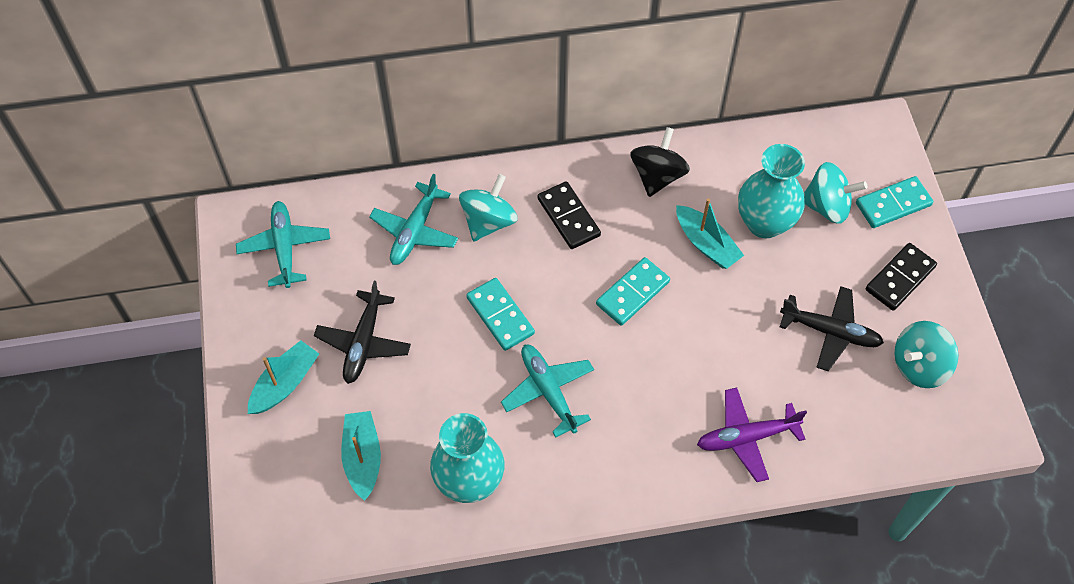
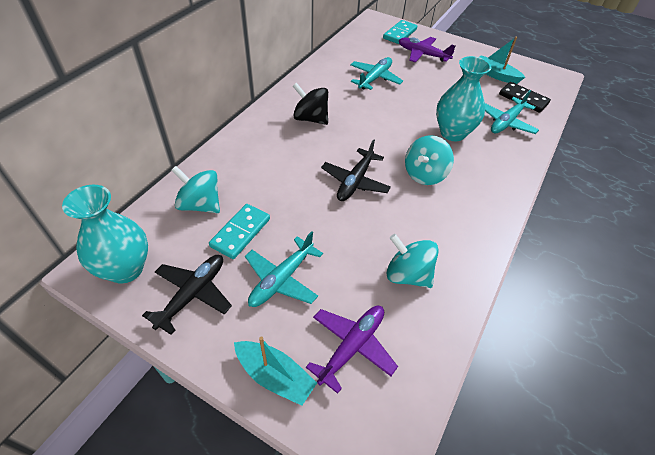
black domino: 2 -> 1
purple plane: 1 -> 2
turquoise boat: 3 -> 2
turquoise domino: 3 -> 2

